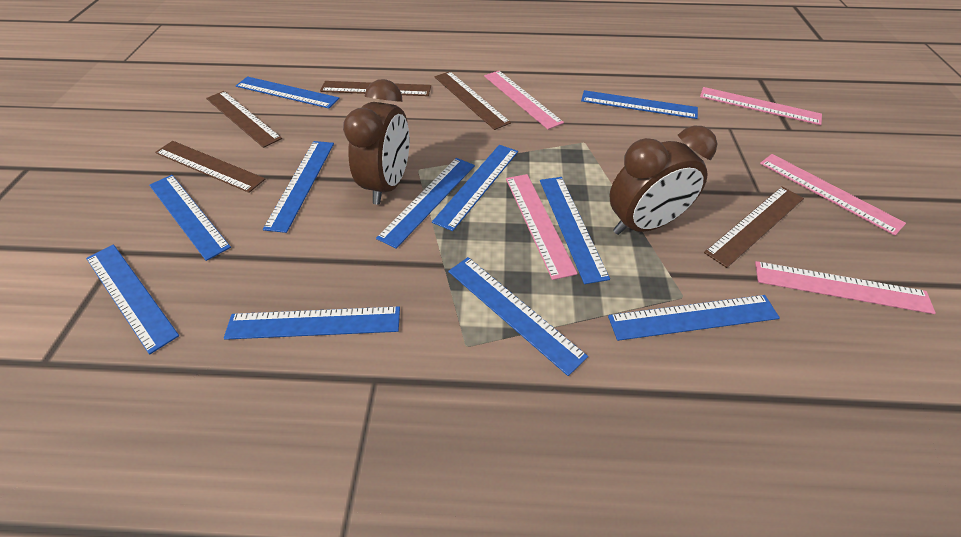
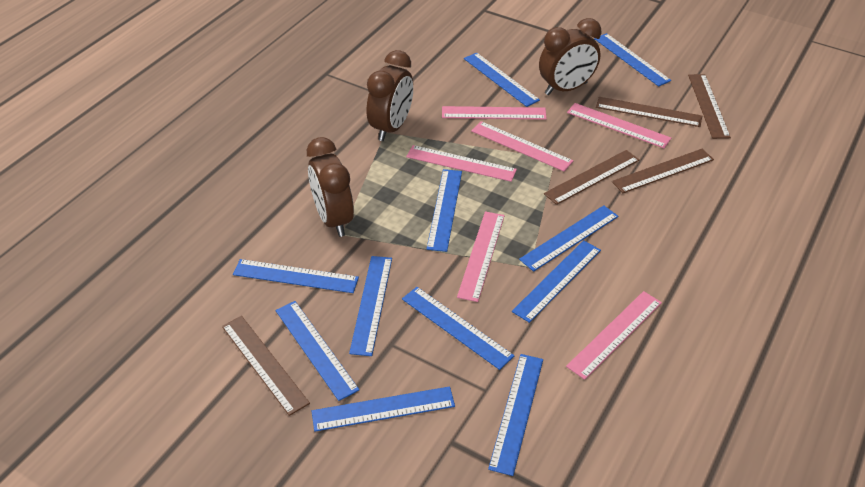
brown clock: 2 -> 3
pink ruler: 5 -> 6

